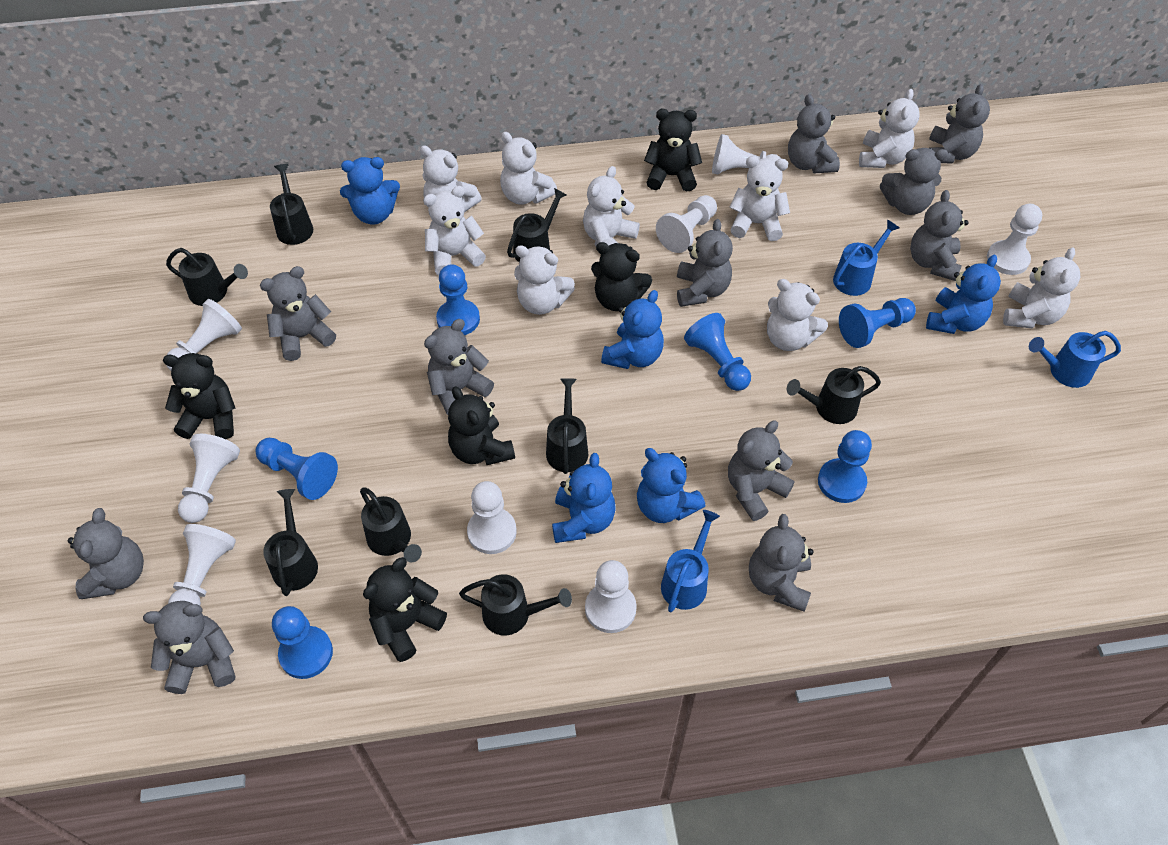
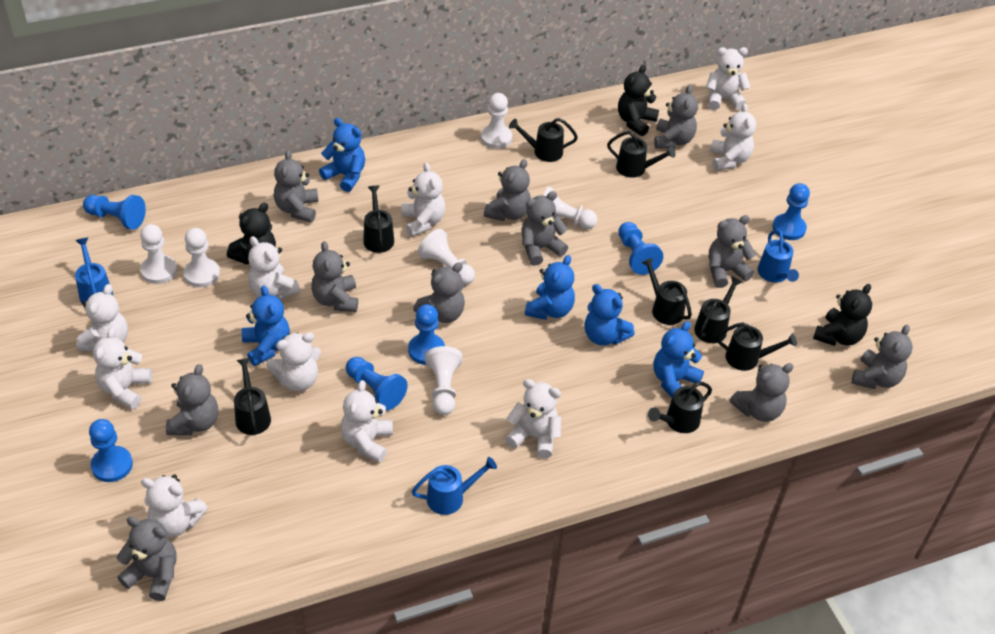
black teddy bear: 5 -> 3
white pawn: 8 -> 6
white teddy bear: 9 -> 10

